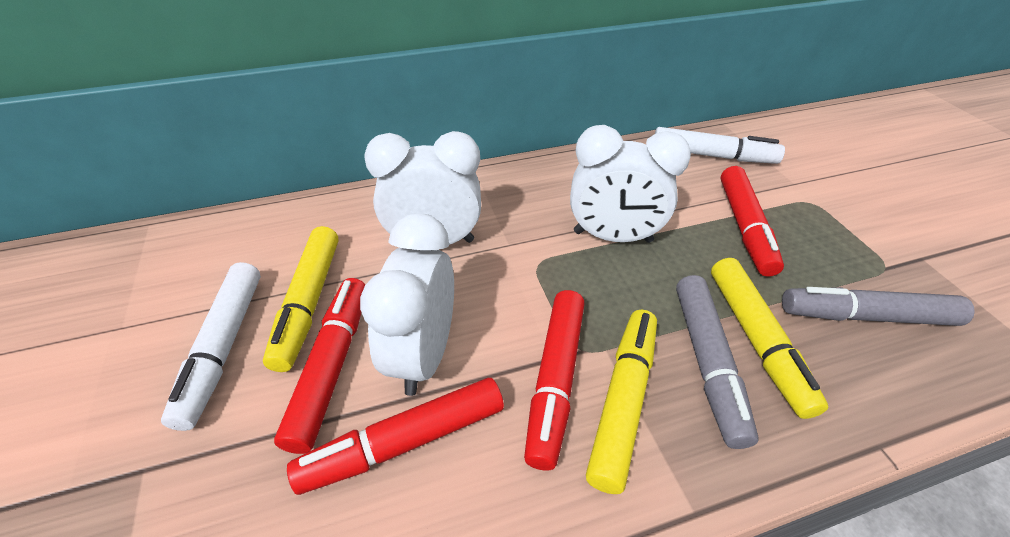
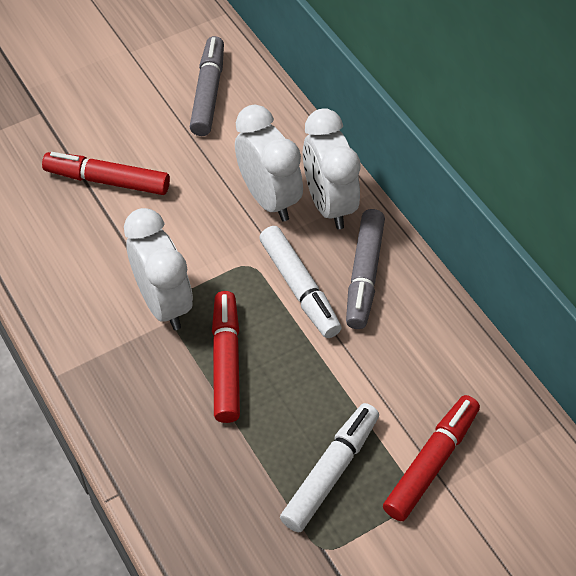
red marker: 4 -> 3
yellow marker: 3 -> 0

